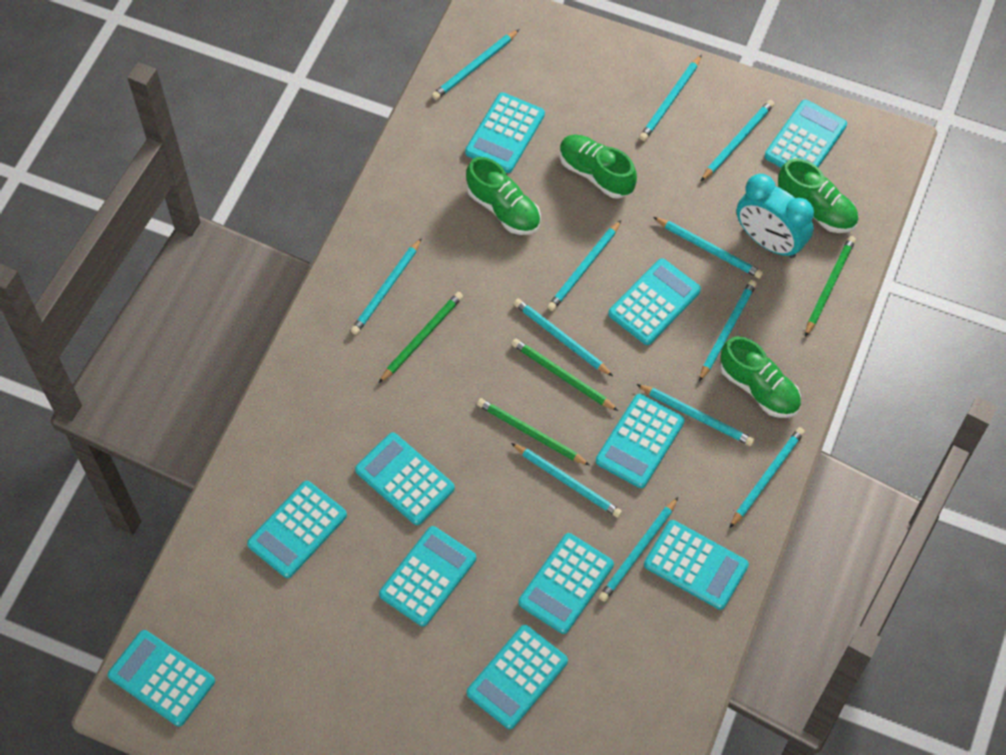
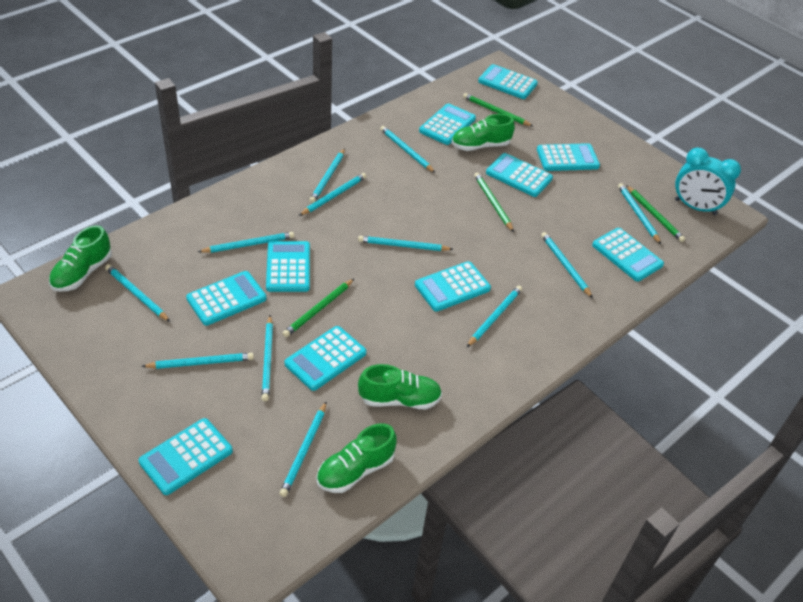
turquoise calculator: 11 -> 10

